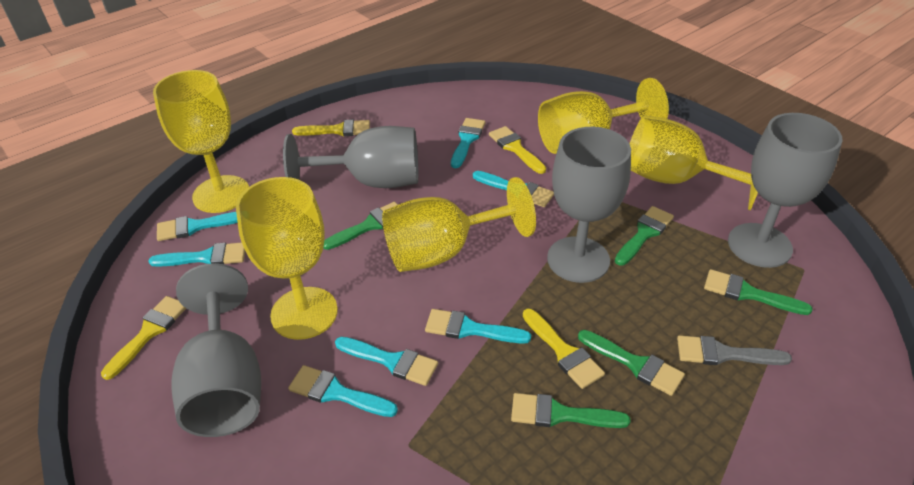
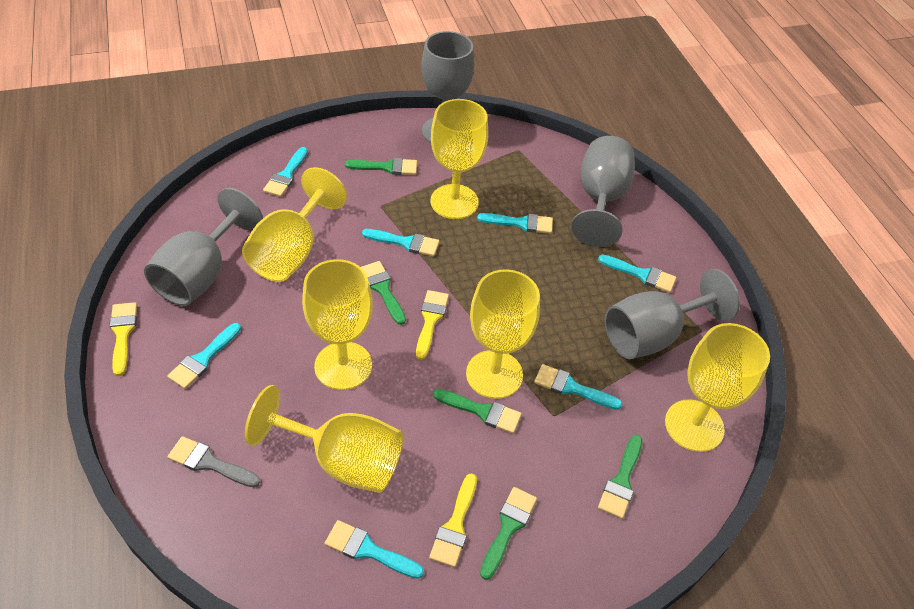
yellow brush: 4 -> 3
yellow goblet: 5 -> 6

